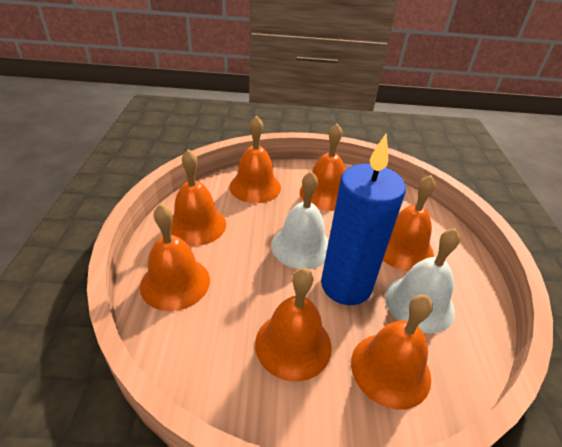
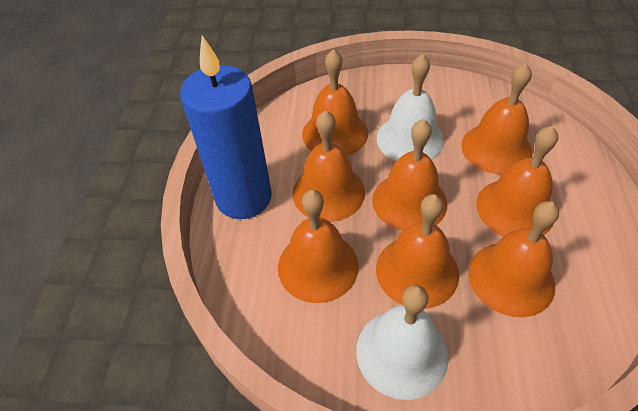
orange bell: 7 -> 8

